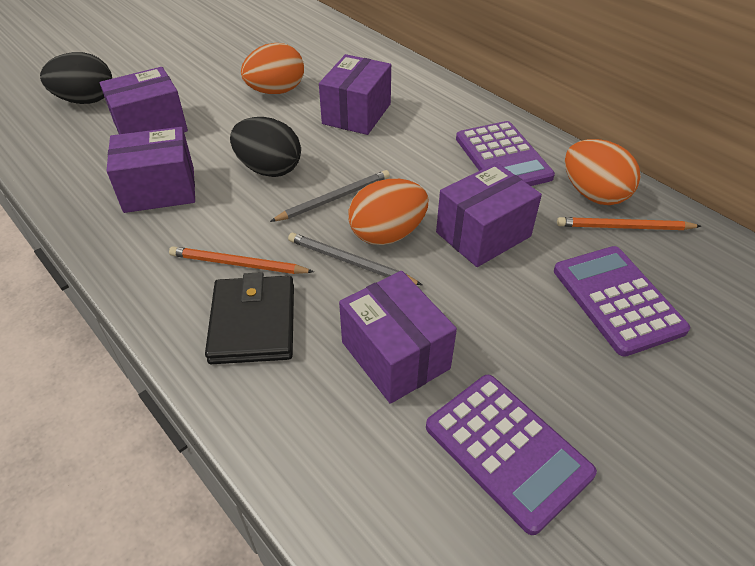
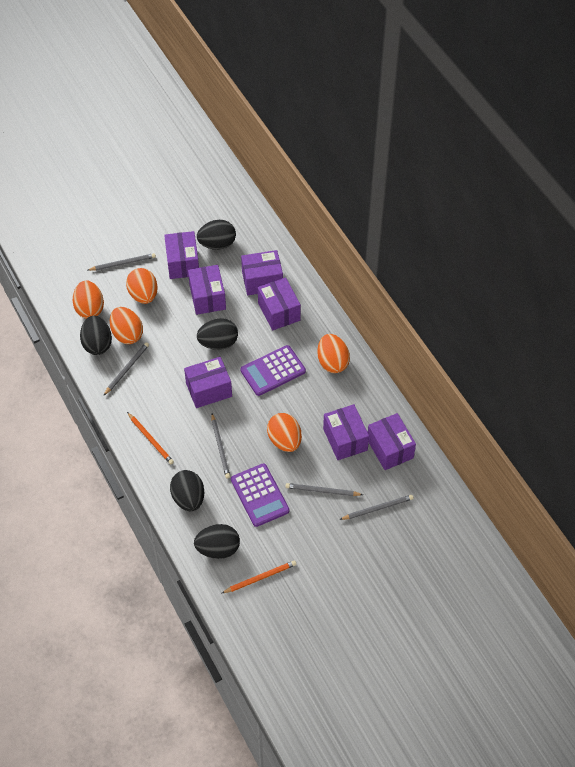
black egg: 2 -> 5
black wallet: 1 -> 0
grey pencil: 2 -> 5
orange egg: 3 -> 5
purple box: 5 -> 7
purple calculator: 3 -> 2

